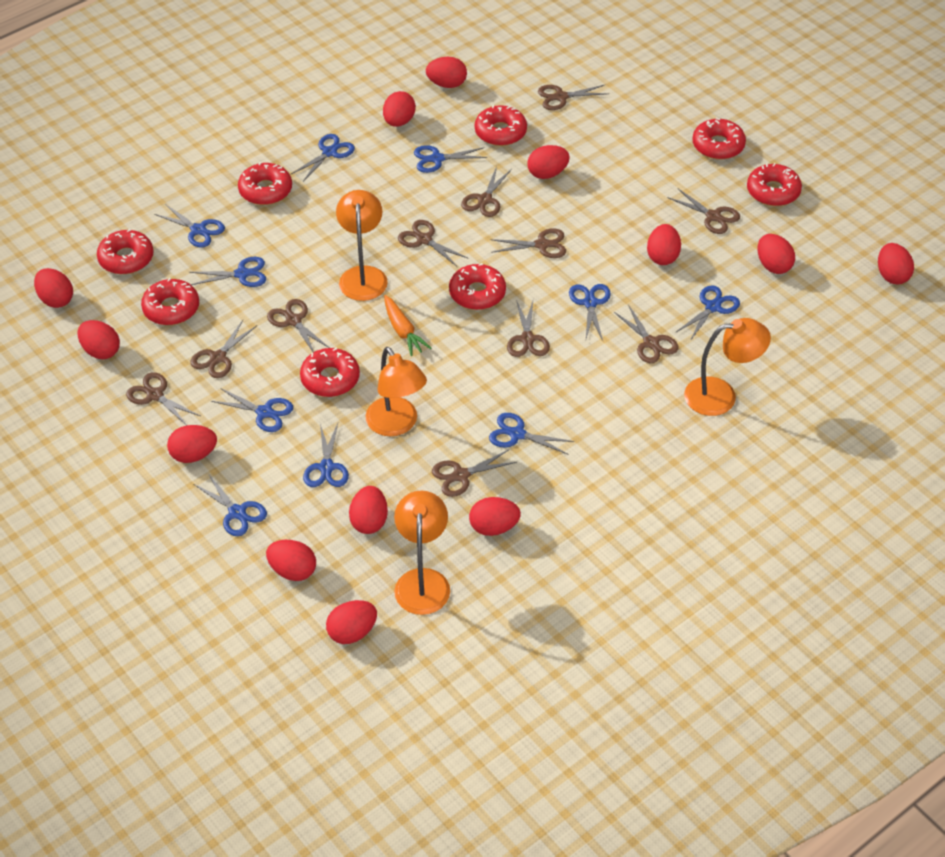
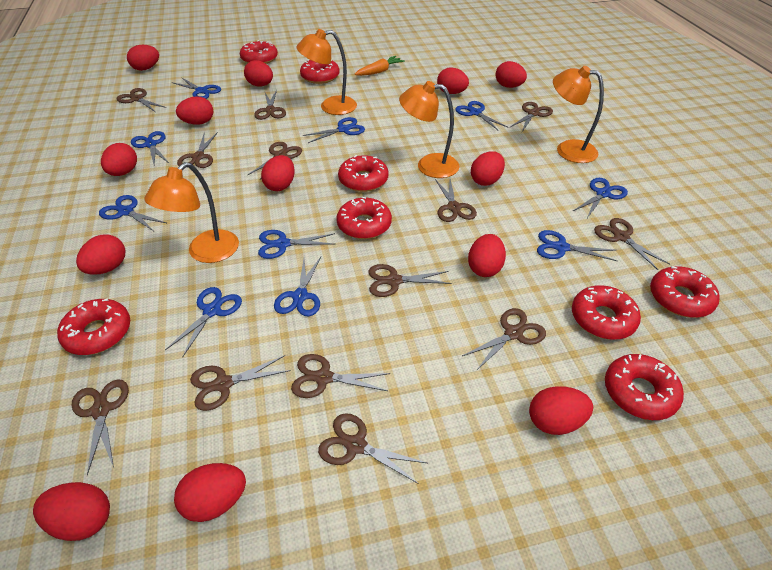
brown scissors: 11 -> 13

